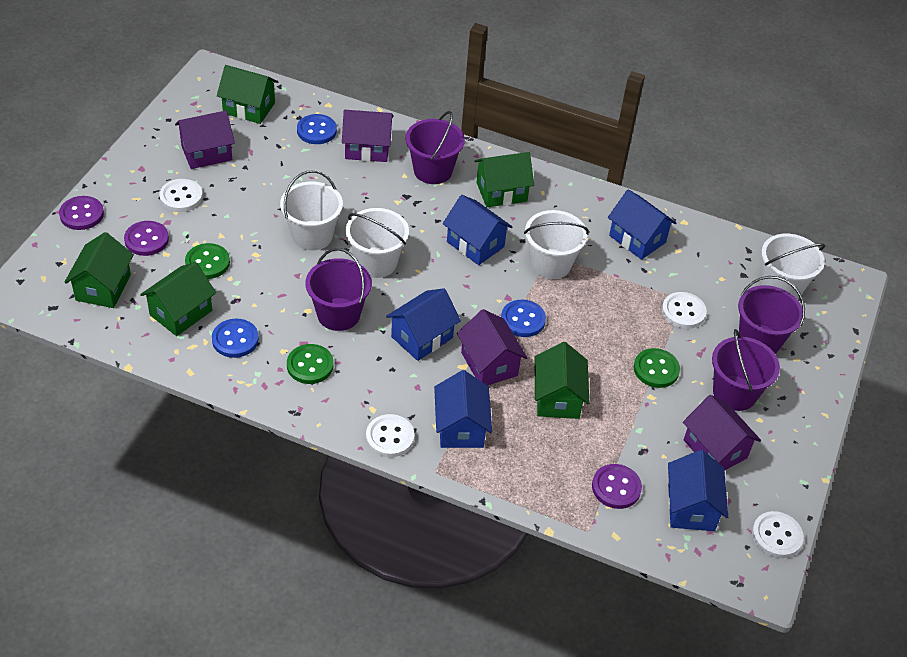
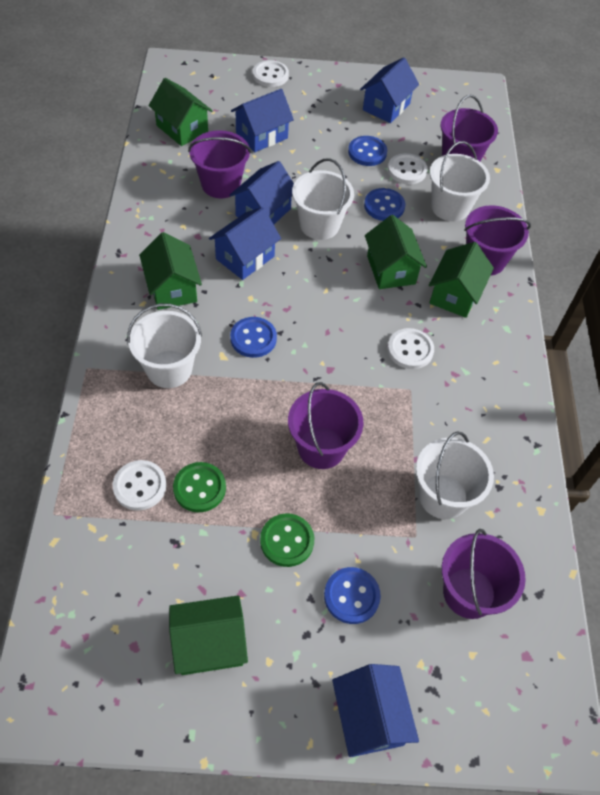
blue button: 3 -> 4
green button: 3 -> 2
purple bucket: 4 -> 5
purple button: 3 -> 0
purple house: 4 -> 0

